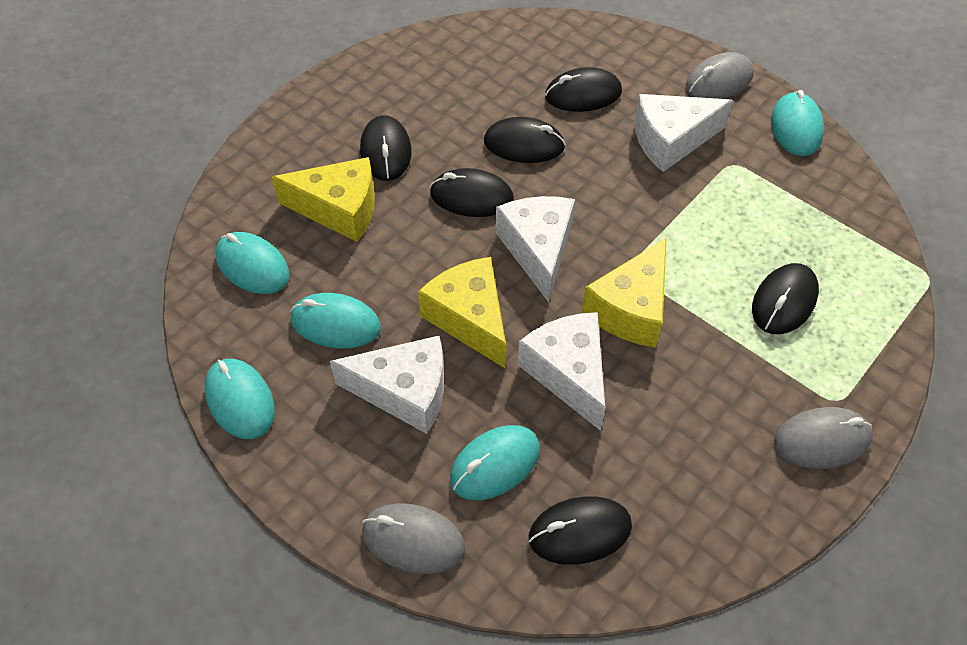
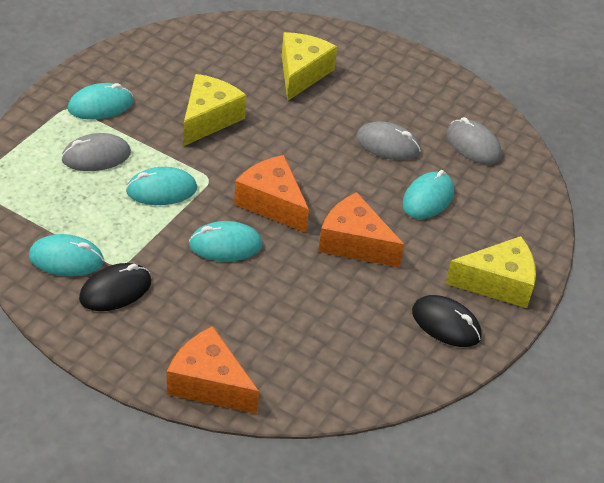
black mouse: 6 -> 2
orange cheese: 0 -> 3
white cheese: 4 -> 0

